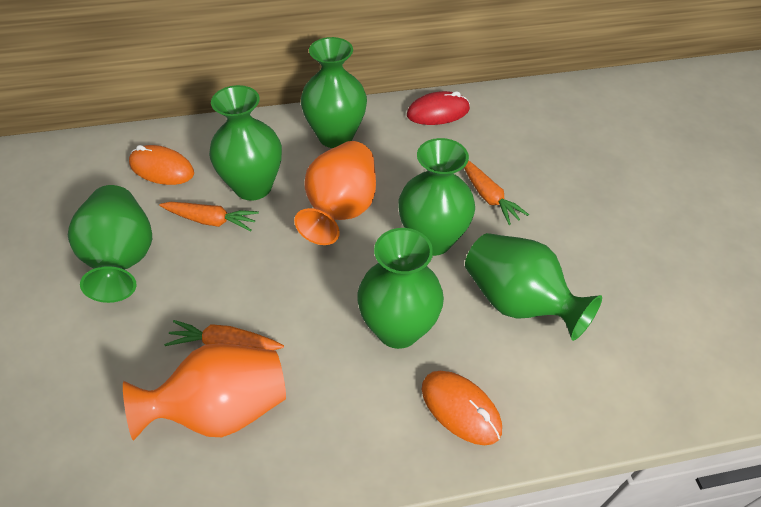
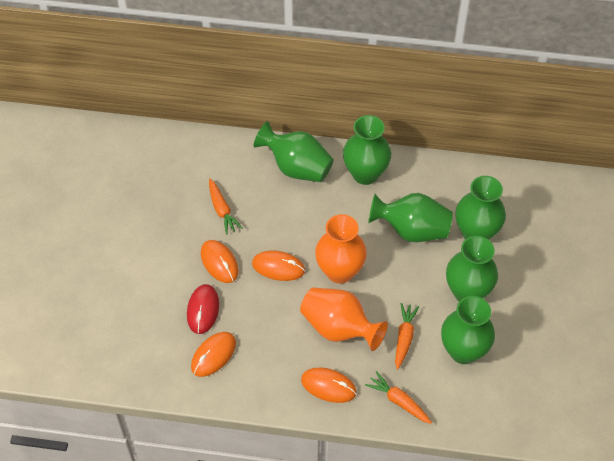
orange mouse: 2 -> 4

